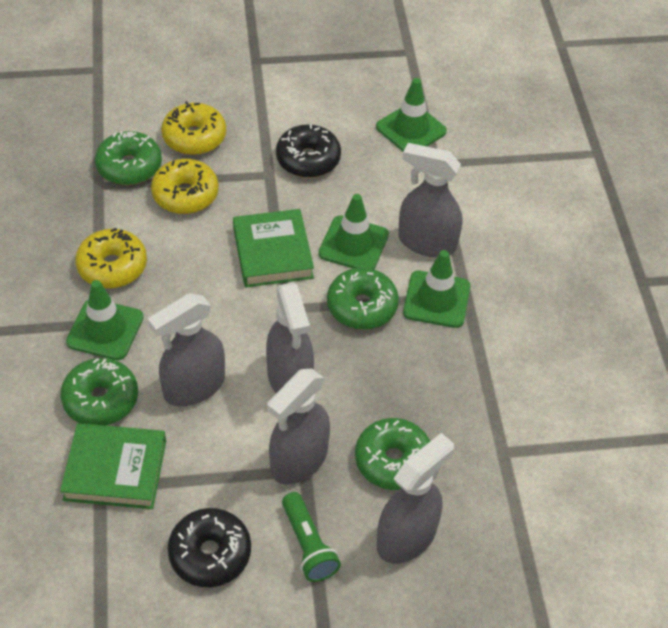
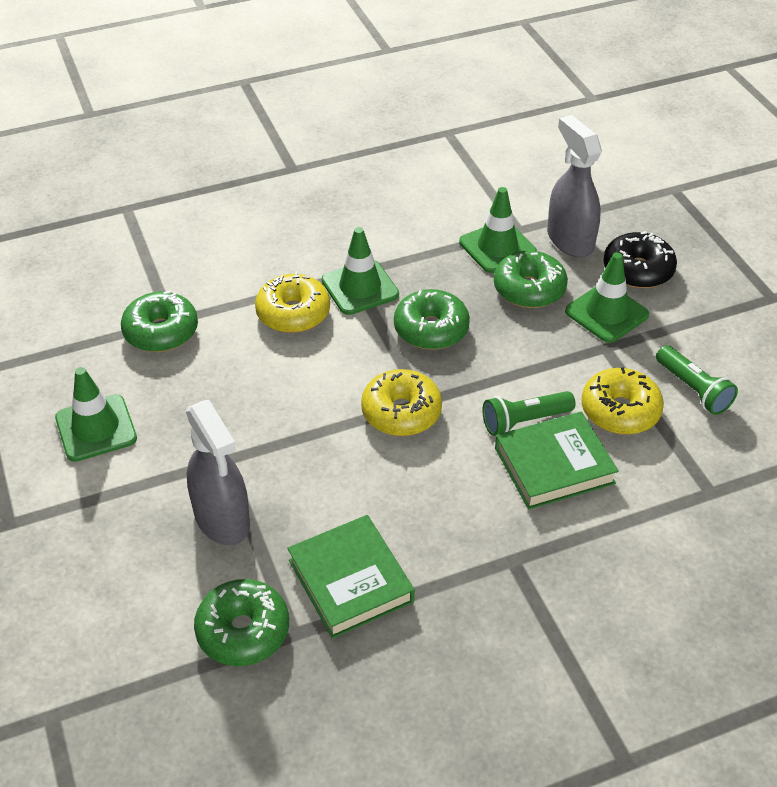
black donut: 2 -> 1
green flashlight: 1 -> 2
grey spray bottle: 5 -> 2

